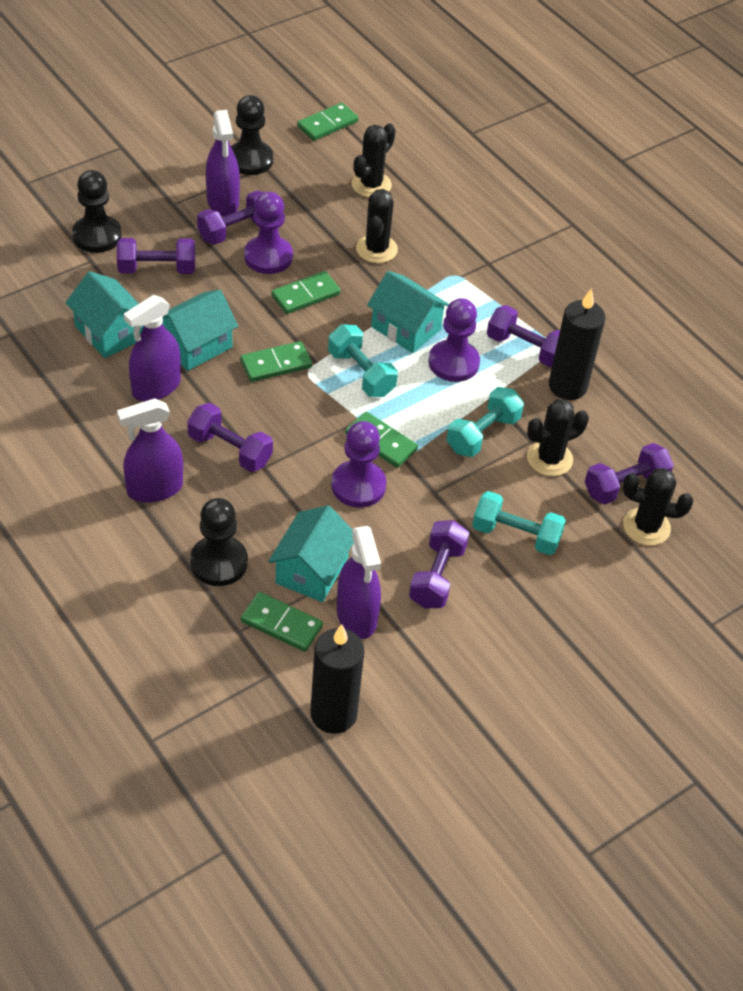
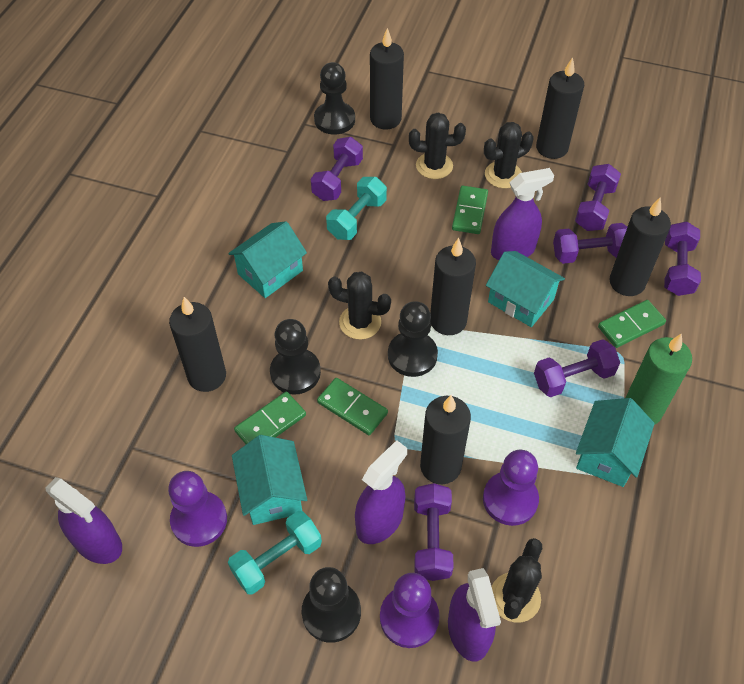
black candle: 2 -> 6
black pawn: 3 -> 4
green candle: 0 -> 1
green domino: 5 -> 4
turquoise dumbbell: 3 -> 2

